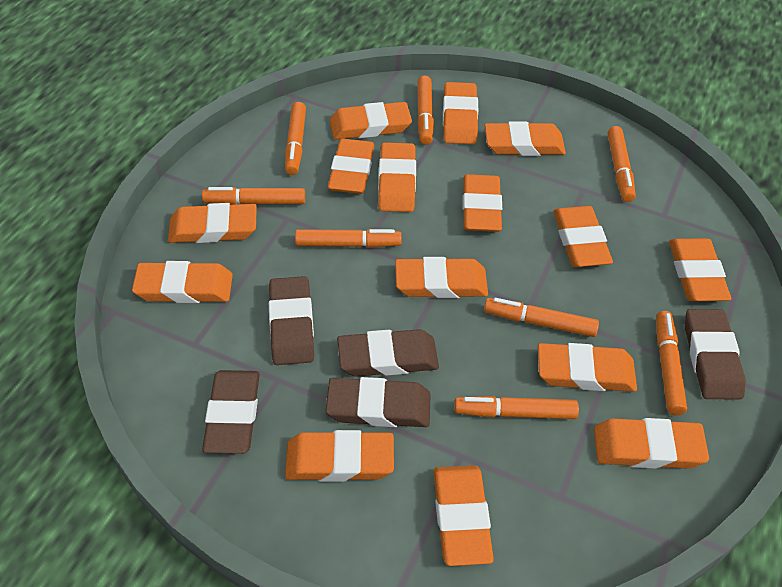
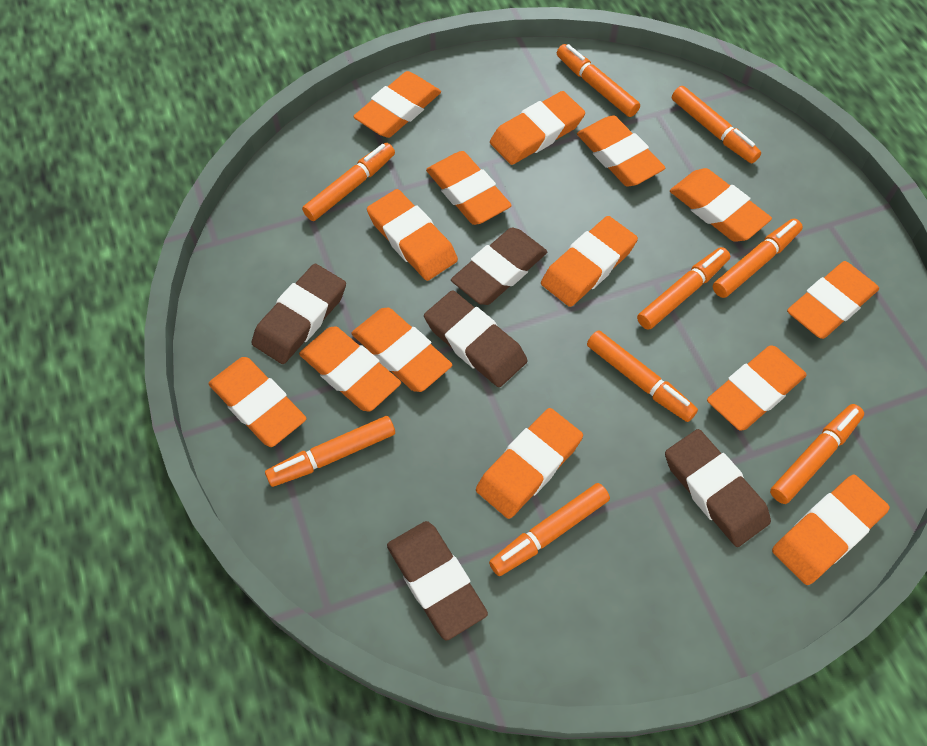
orange eraser: 15 -> 14
orange marker: 8 -> 9

